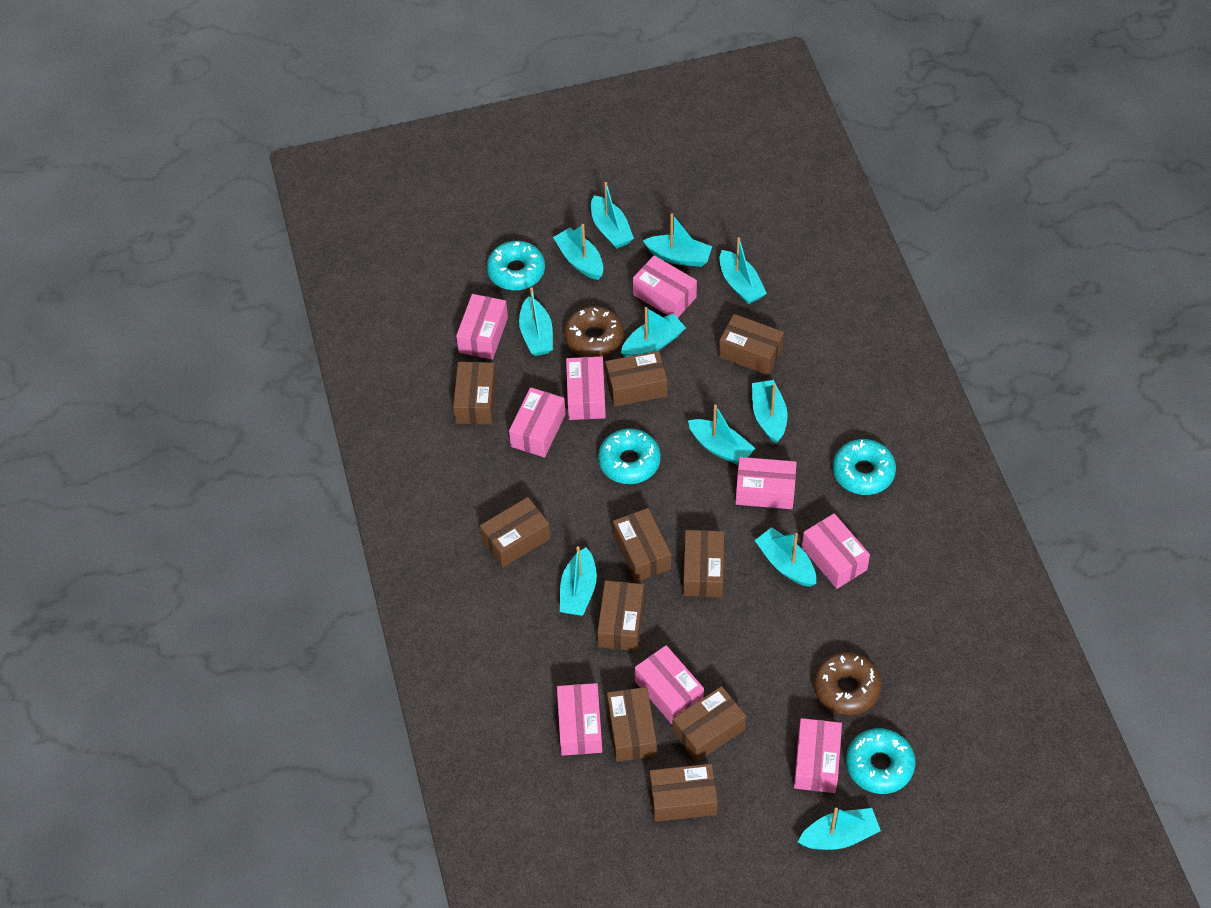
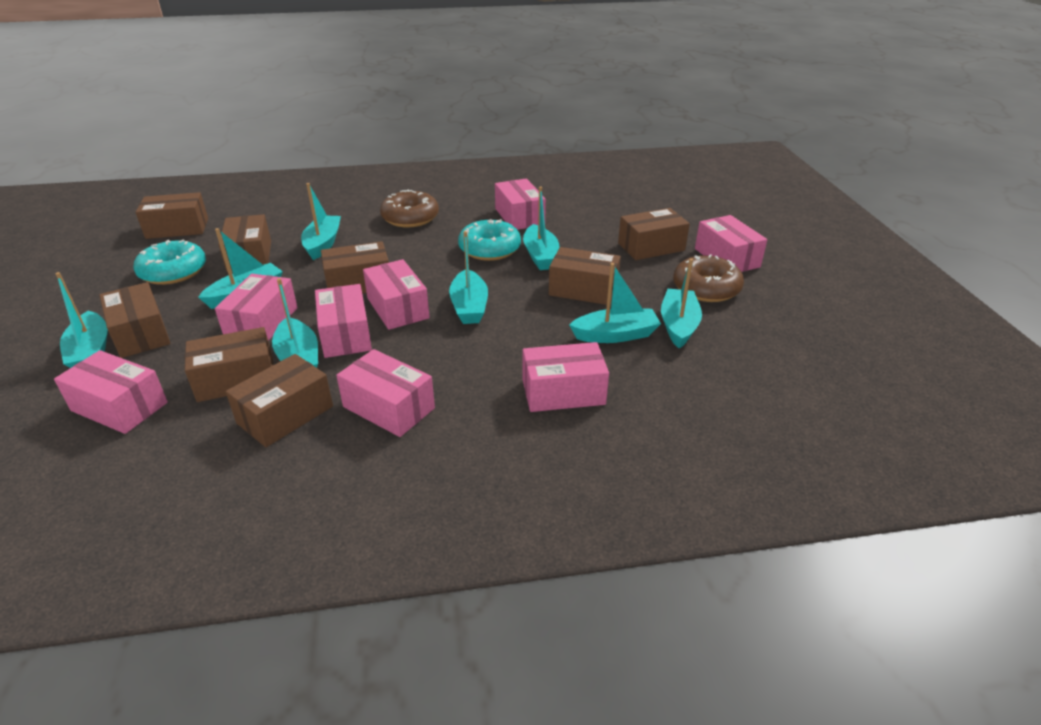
brown box: 10 -> 8
pink box: 9 -> 8
turquoise boat: 11 -> 8
turquoise donut: 4 -> 2

